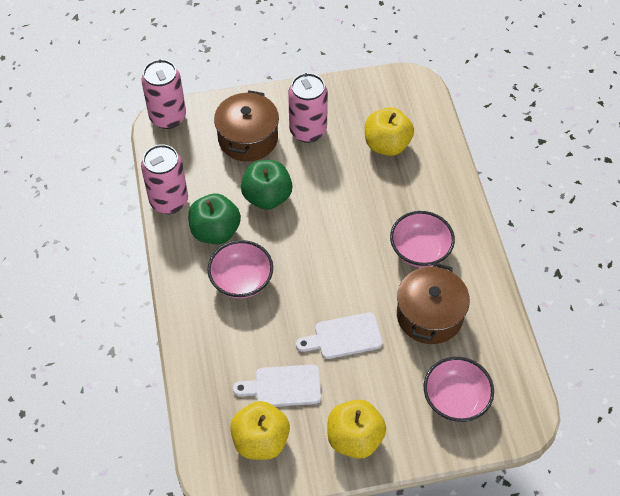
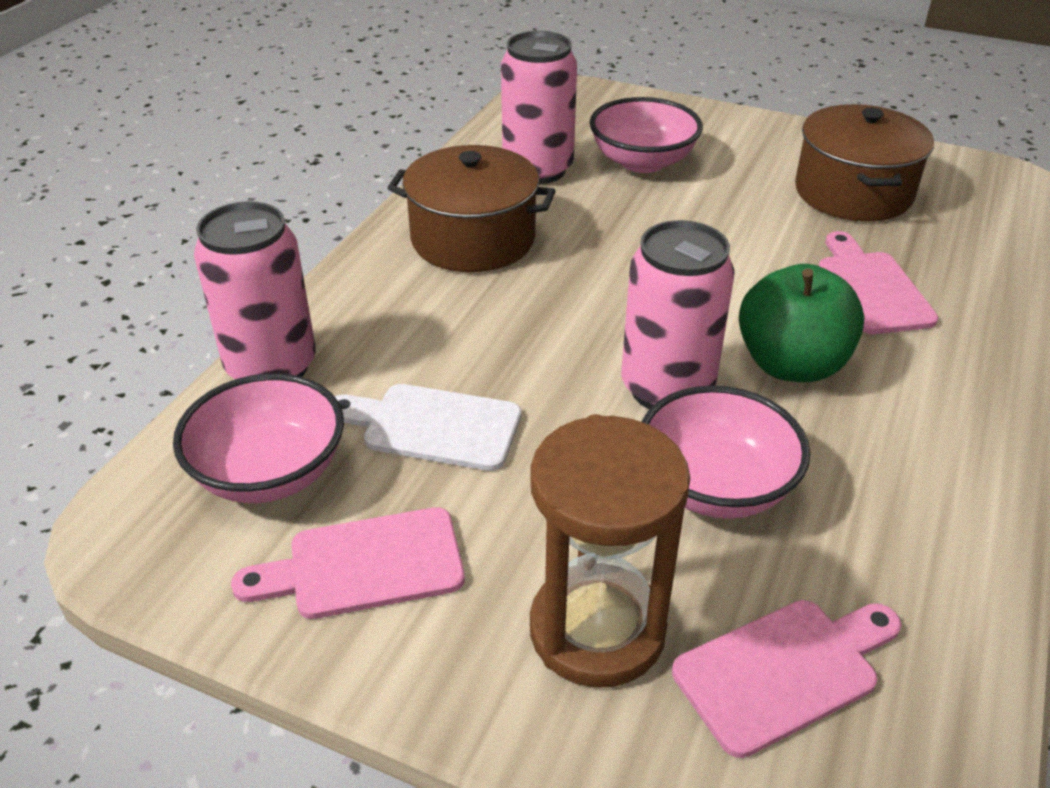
brown hourglass: 0 -> 1
green apple: 2 -> 1
pink cutting board: 0 -> 3
white cutting board: 2 -> 1
yellow apple: 3 -> 0

